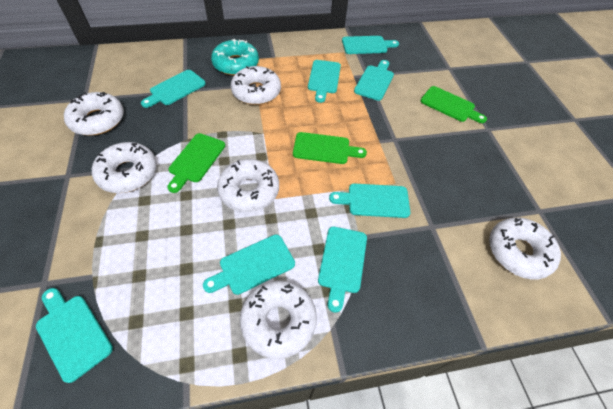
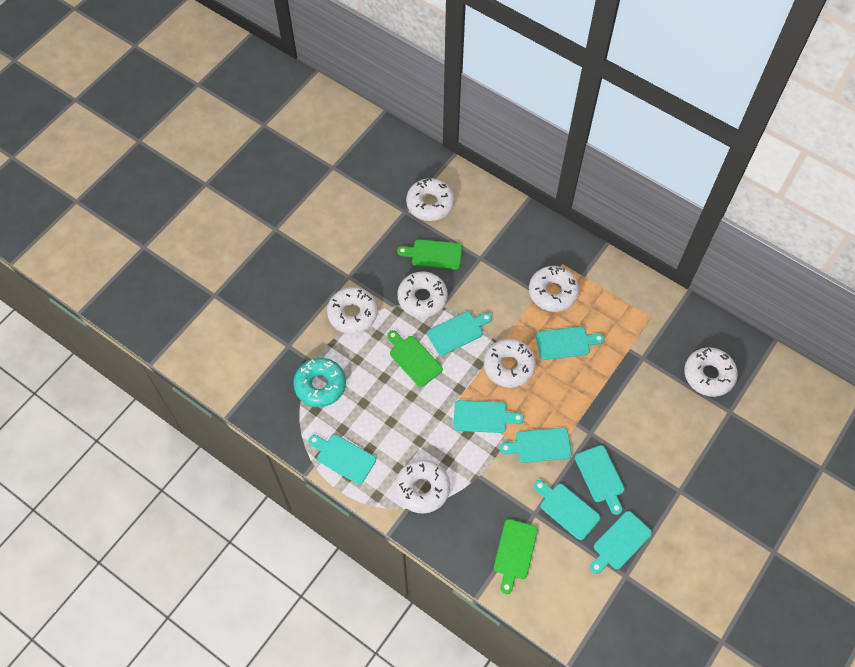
white donut: 6 -> 7

